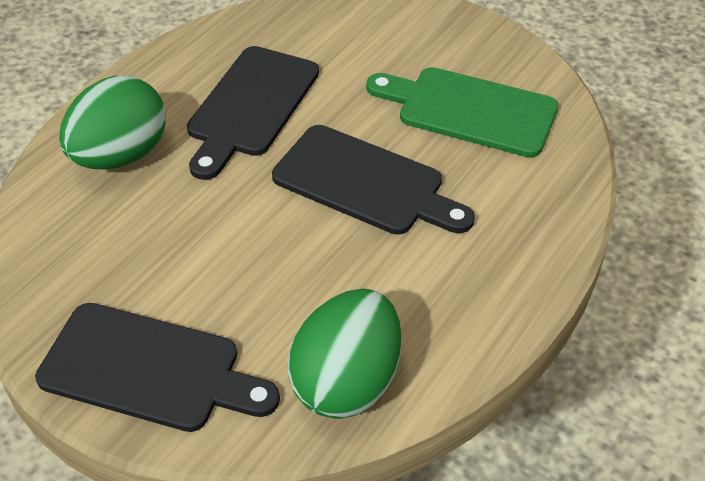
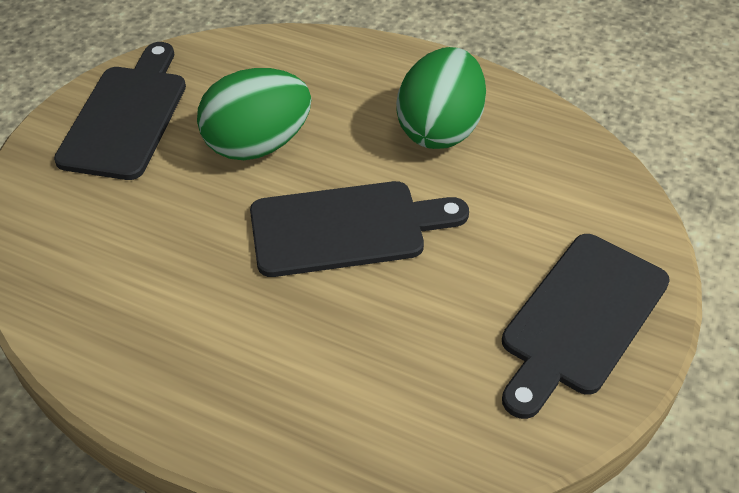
green cutting board: 1 -> 0

